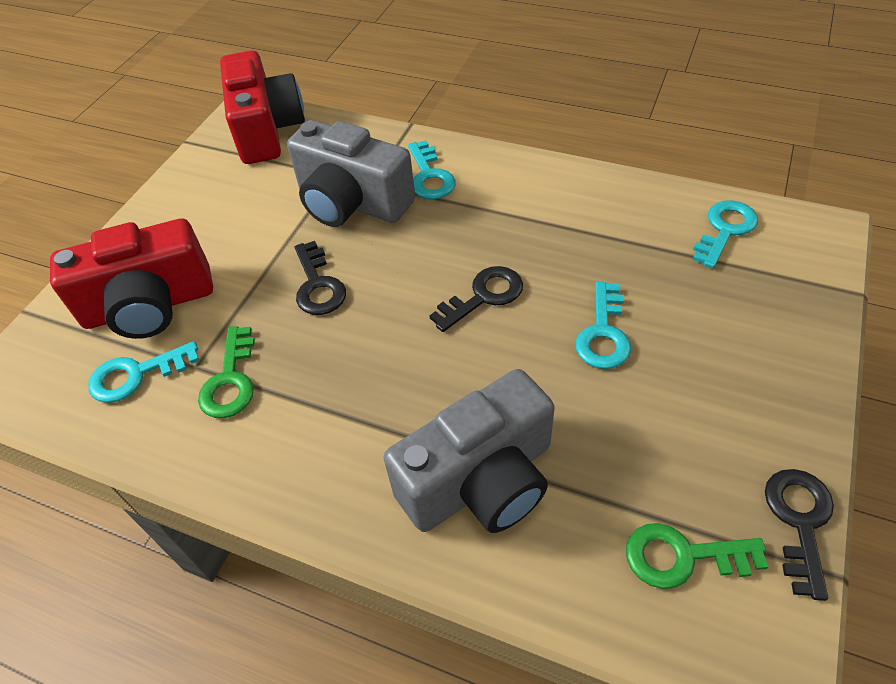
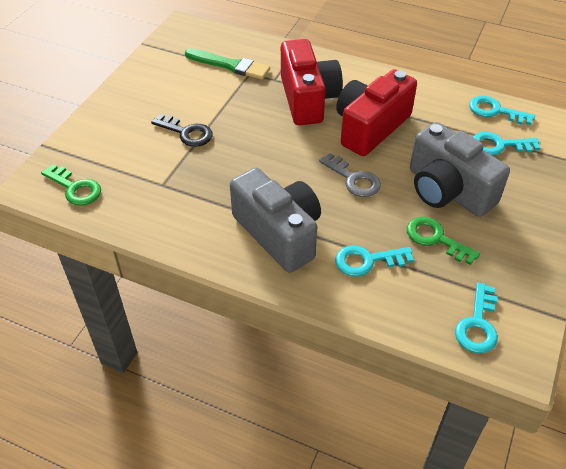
black key: 3 -> 1
green brush: 0 -> 1
grey key: 0 -> 1

